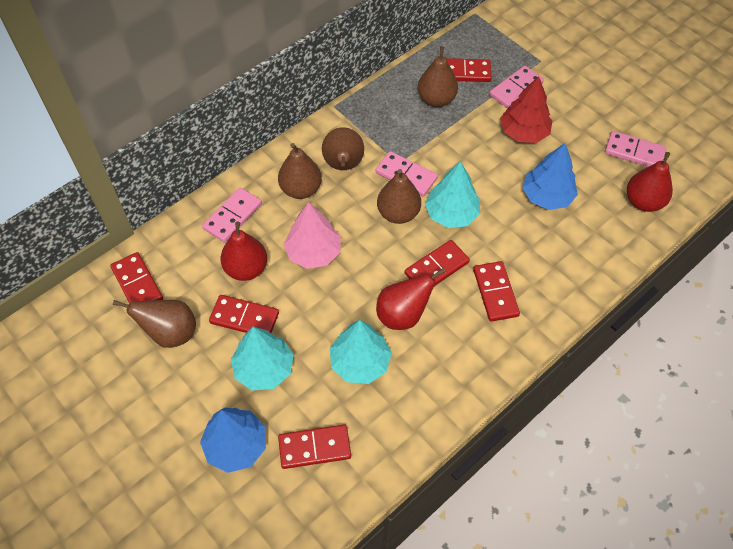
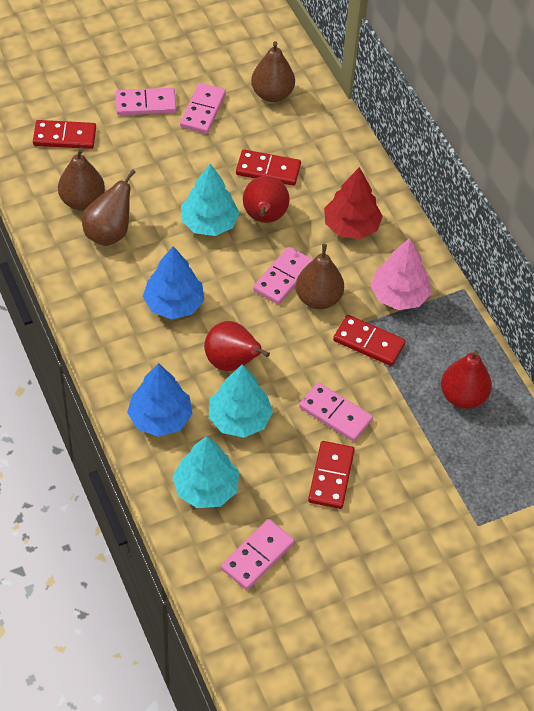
brown pear: 5 -> 4
pink domino: 4 -> 5
red domino: 6 -> 4

